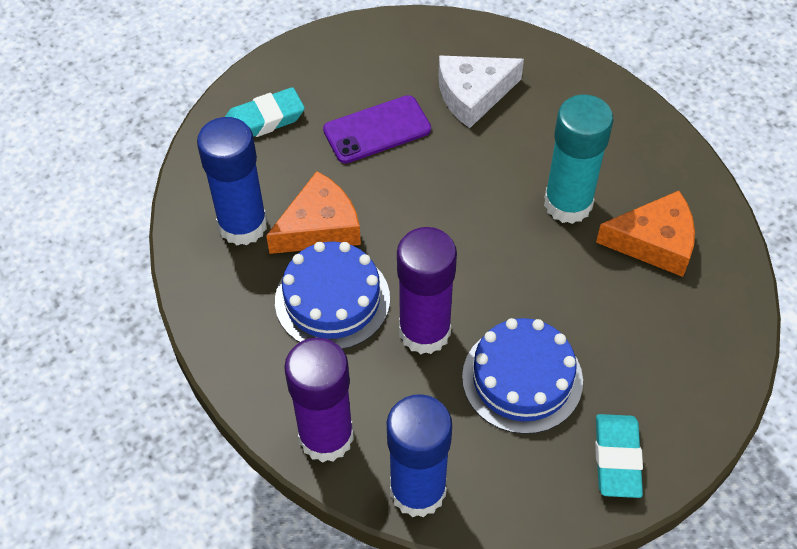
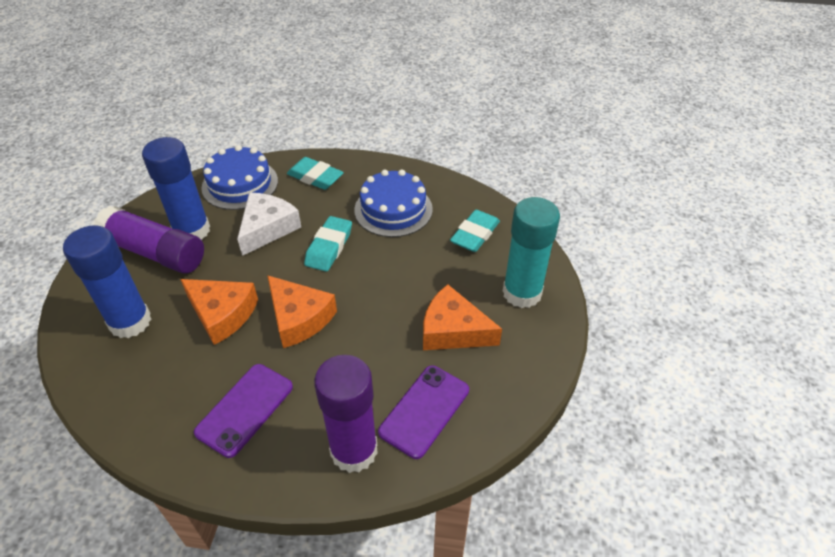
orange cheese: 2 -> 3
purple phone: 1 -> 2
turquoise eraser: 2 -> 3

